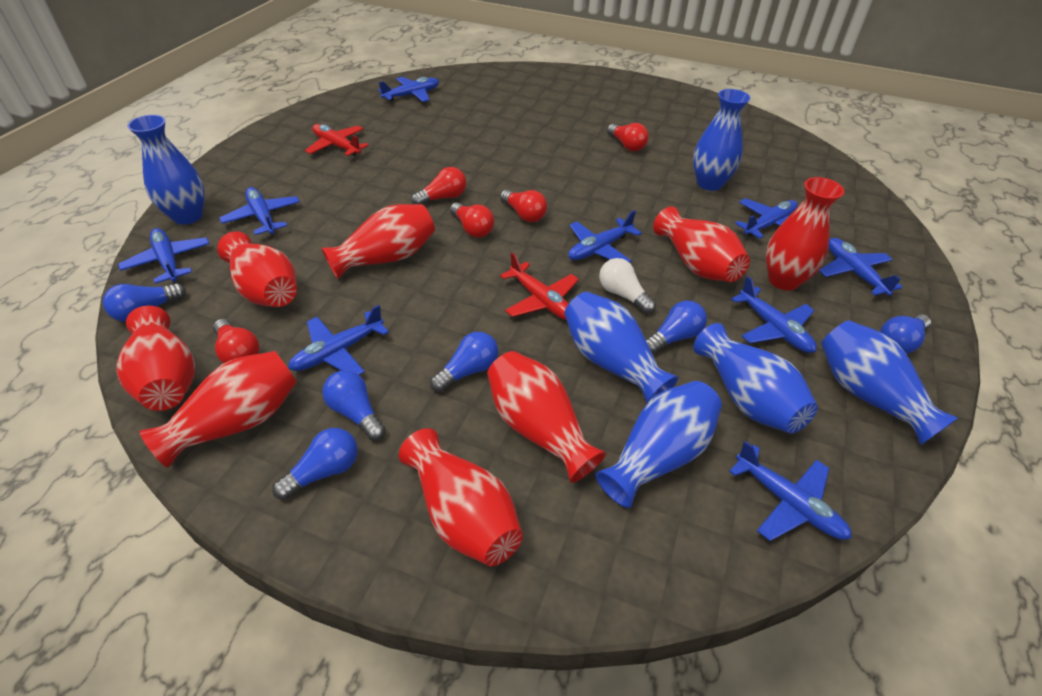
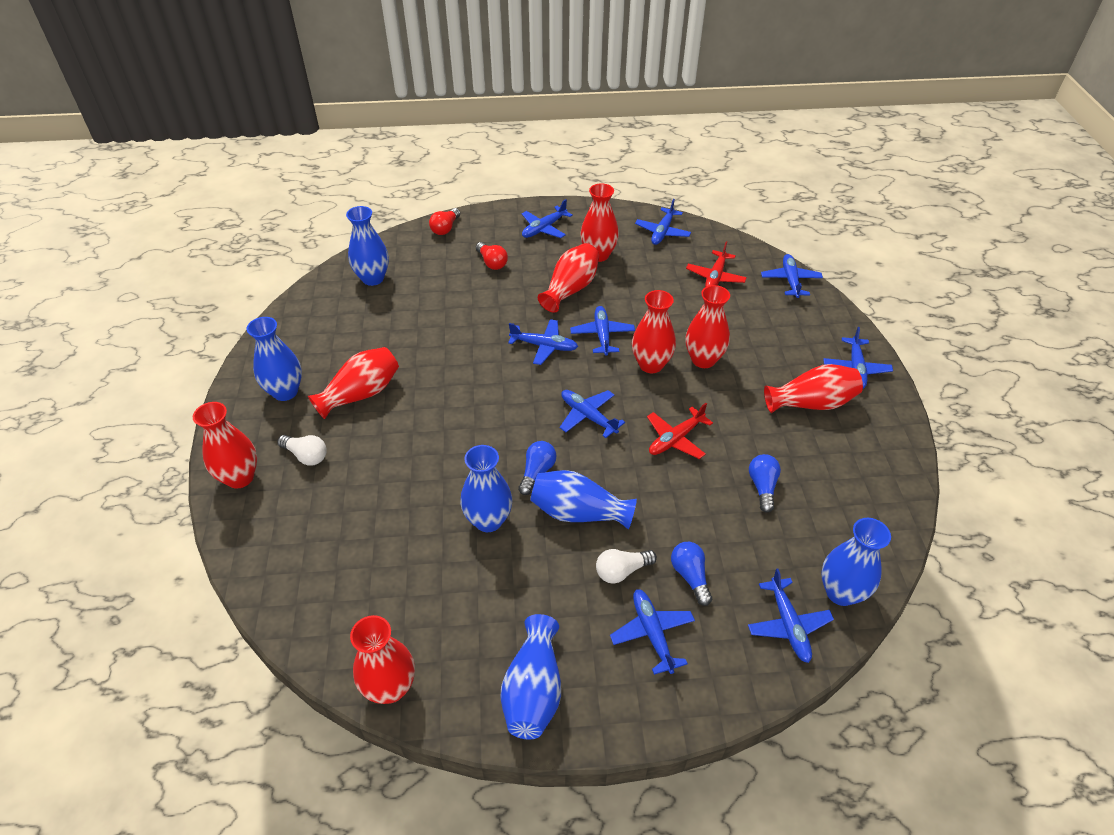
blue light bulb: 6 -> 3
red light bulb: 5 -> 2
white light bulb: 1 -> 2

